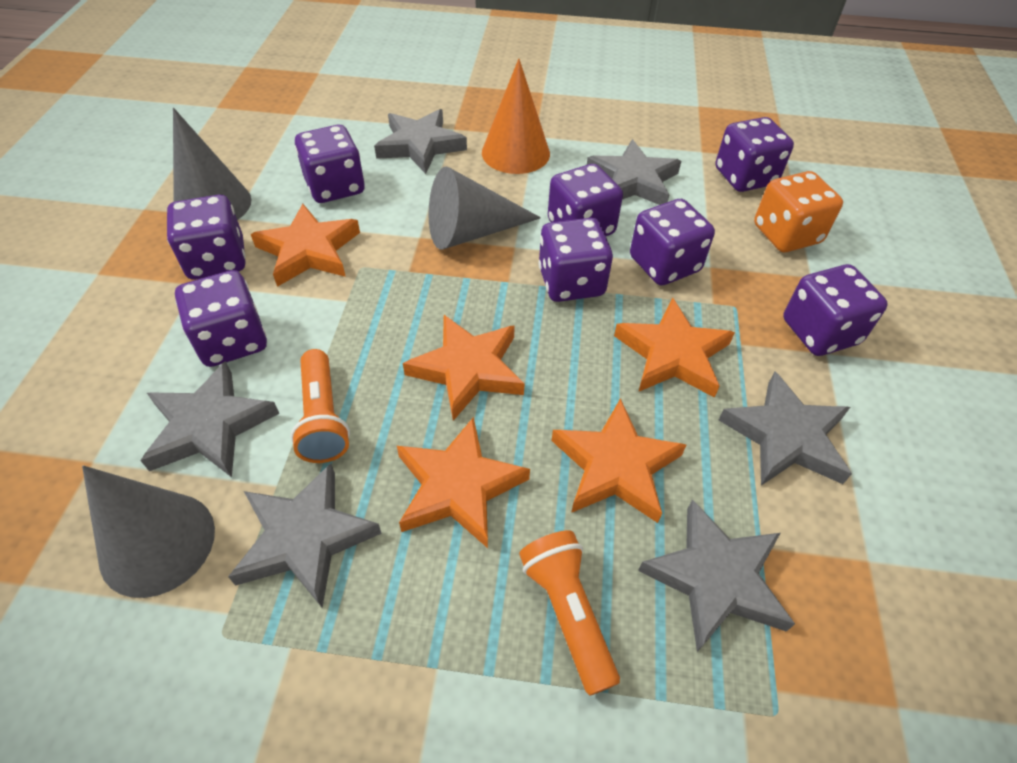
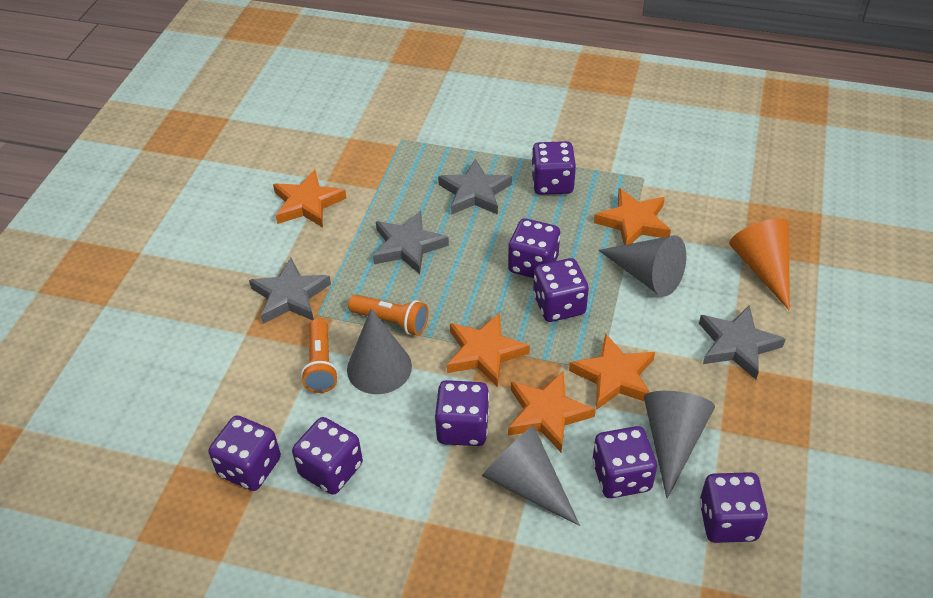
grey cone: 3 -> 4
grey star: 6 -> 4
orange dice: 1 -> 0

